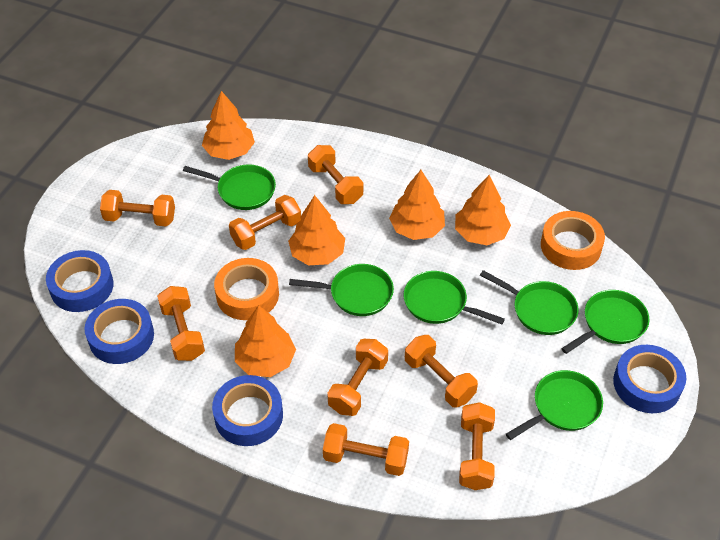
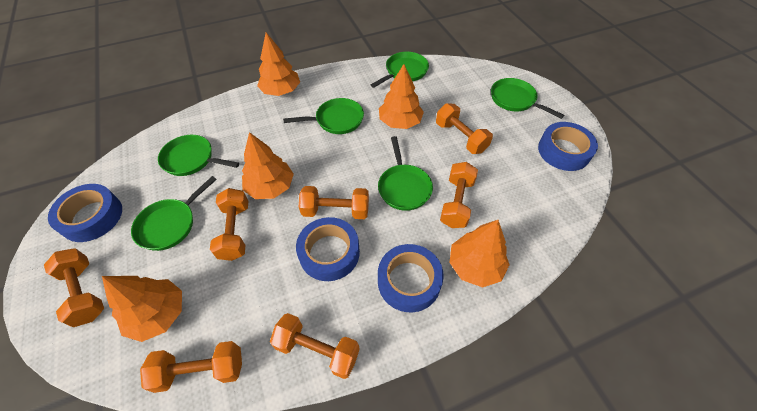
orange dumbbell: 8 -> 7
orange tape: 2 -> 0

